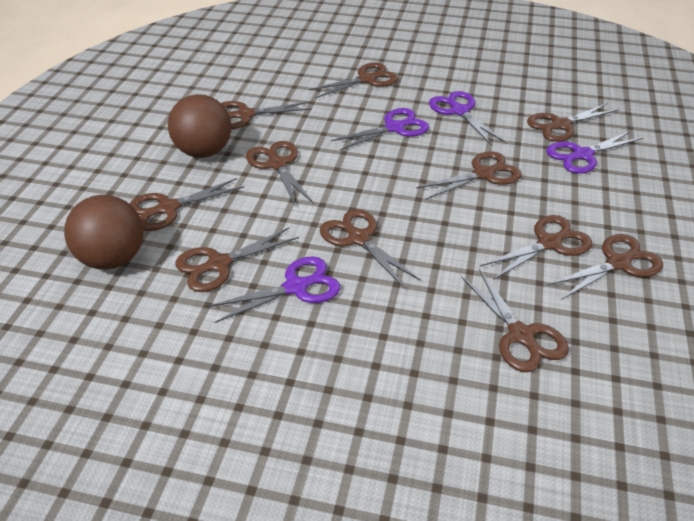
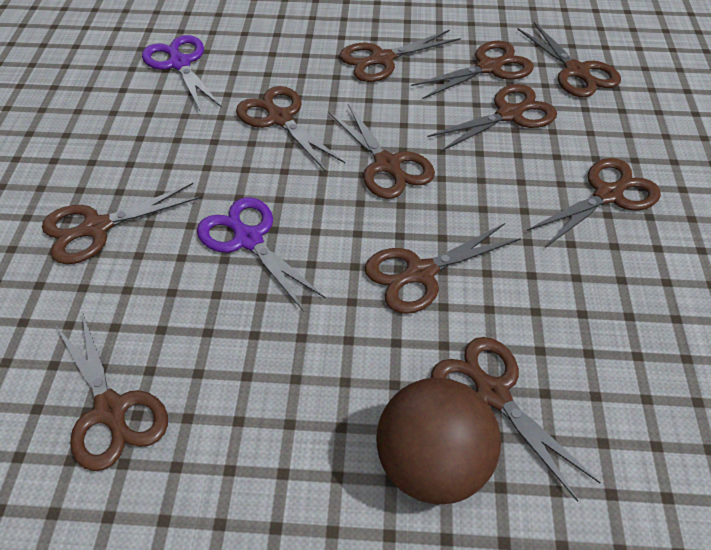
brown ball: 2 -> 1
purple scissors: 4 -> 2

